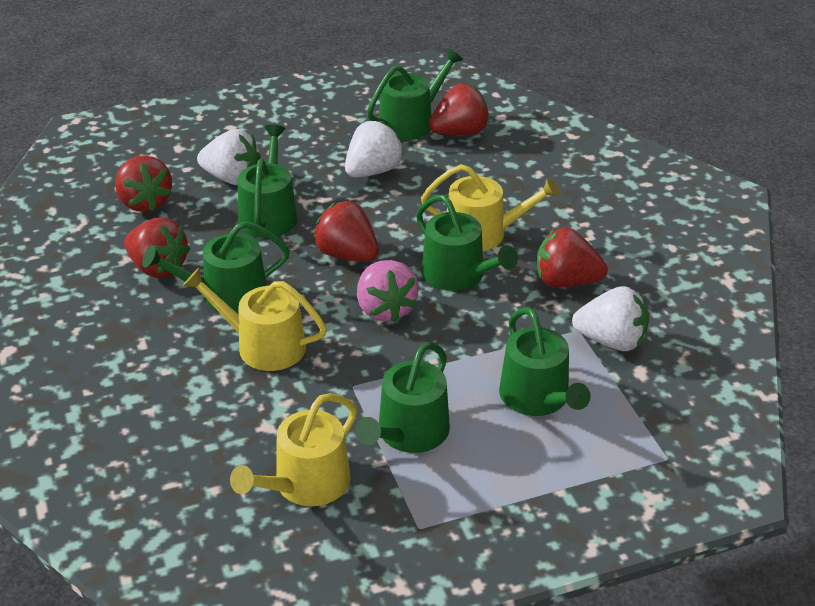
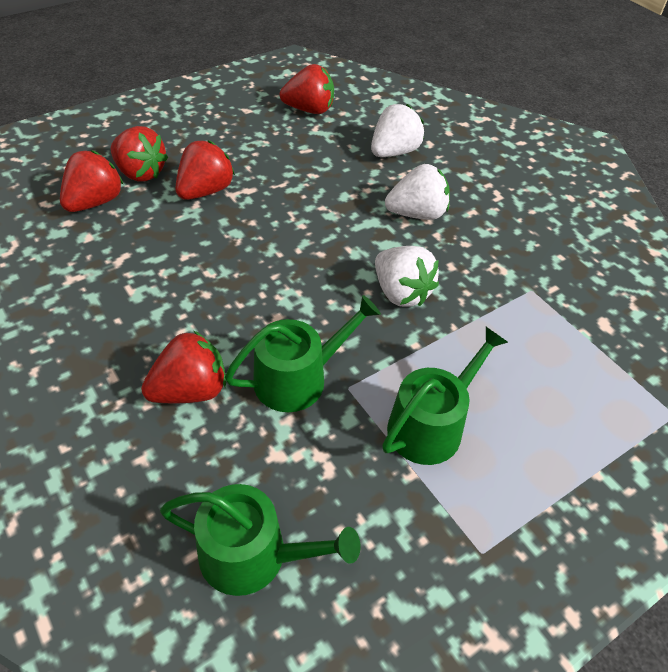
green watering can: 6 -> 3
pink strawberry: 1 -> 0
yellow watering can: 3 -> 0

